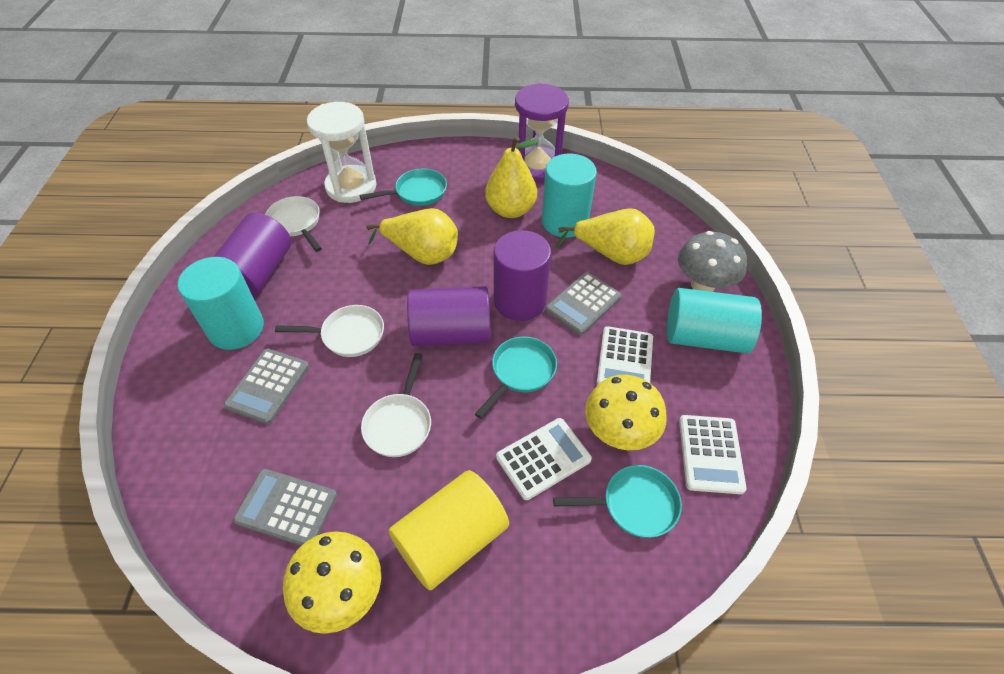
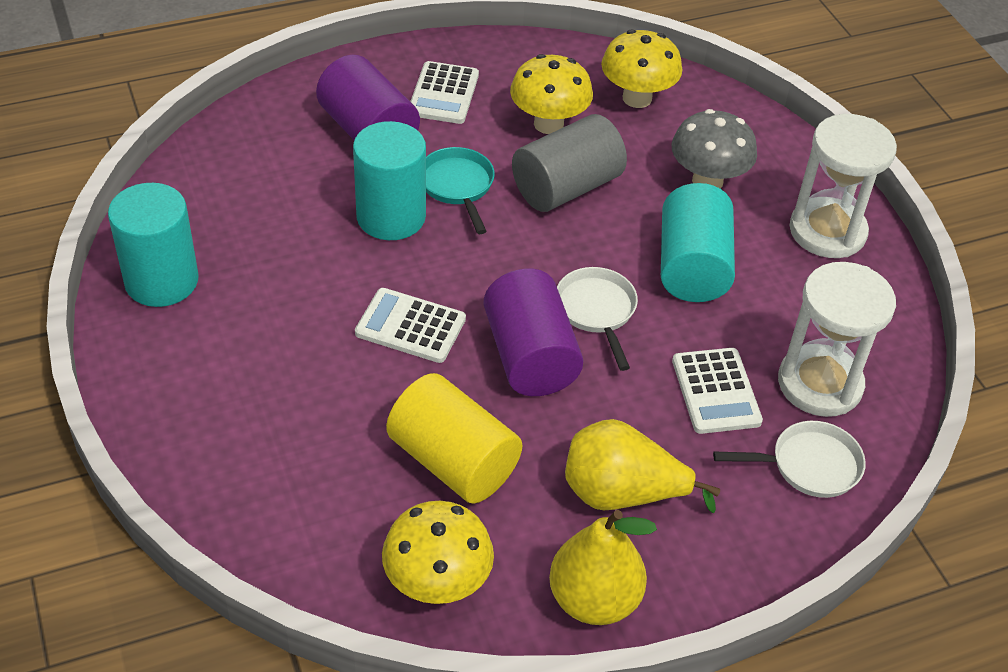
grey calculator: 3 -> 0
grey cylinder: 0 -> 1
purple cylinder: 3 -> 2
purple hourglass: 1 -> 0
turquoise pan: 3 -> 1
white hourglass: 1 -> 2
white pan: 3 -> 2
yellow mushroom: 2 -> 3
yellow pear: 3 -> 2

